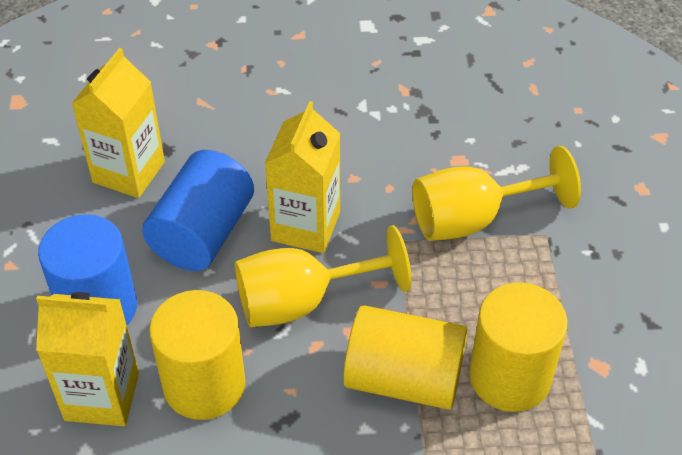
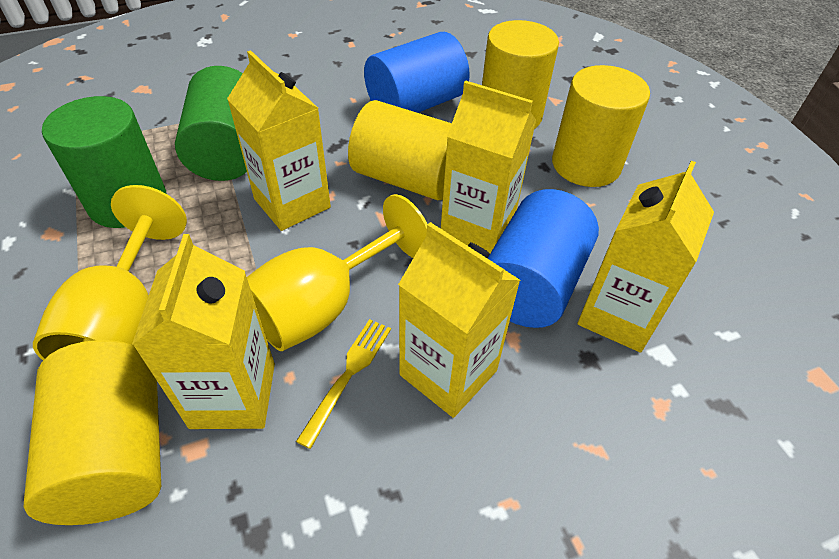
green cylinder: 0 -> 2
yellow carton: 3 -> 5
yellow cylinder: 3 -> 4
yellow fork: 0 -> 1

